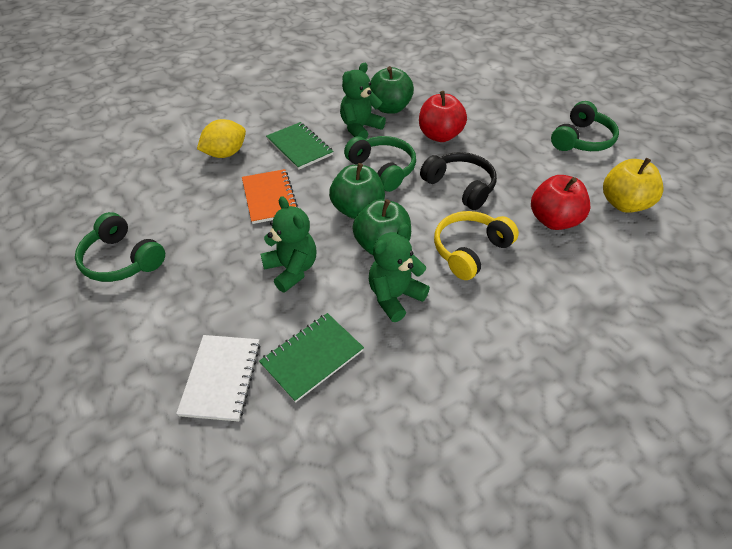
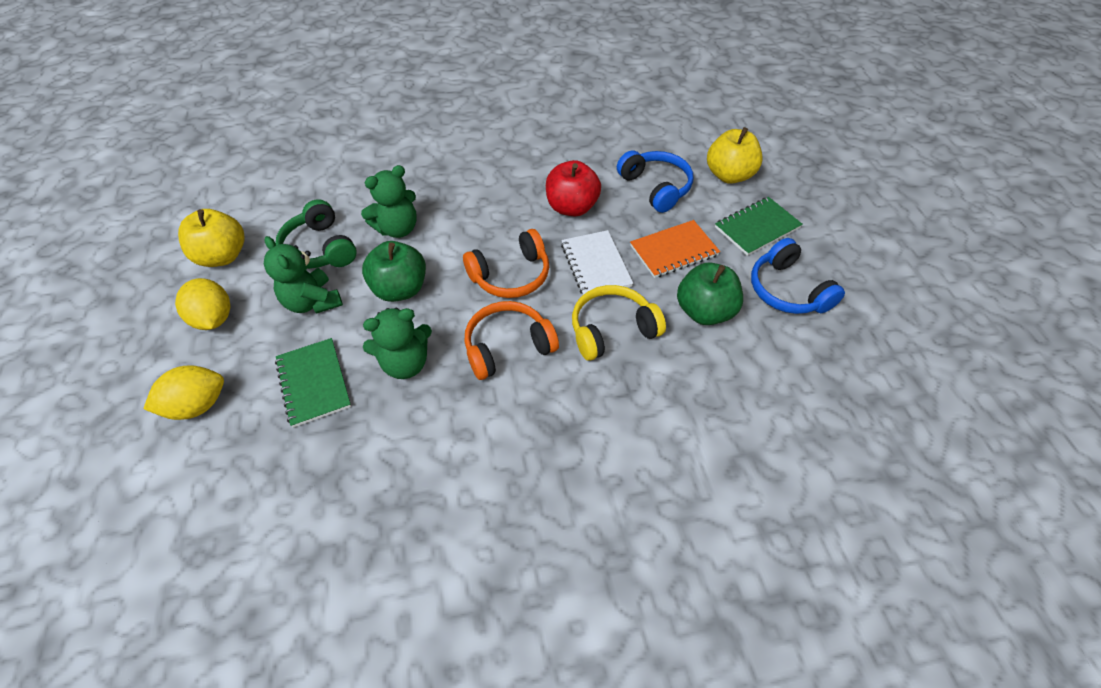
black headphones: 1 -> 0
blue headphones: 0 -> 2
green apple: 3 -> 2
green headphones: 3 -> 1
orange headphones: 0 -> 2
red apple: 2 -> 1
yellow apple: 1 -> 2
yellow lemon: 1 -> 2

